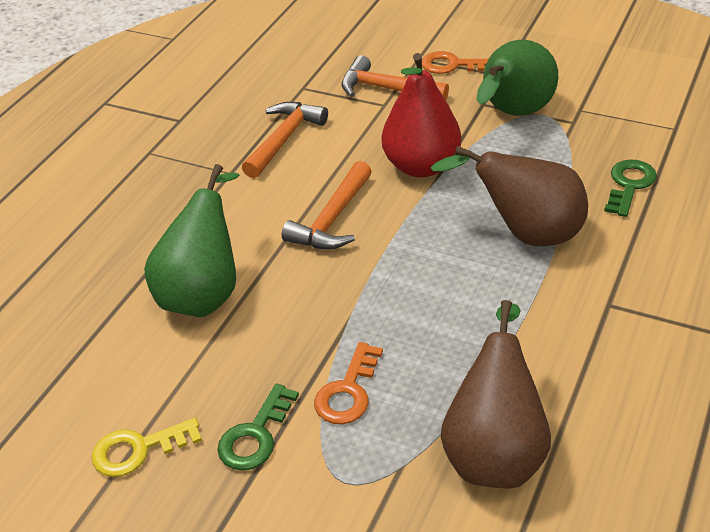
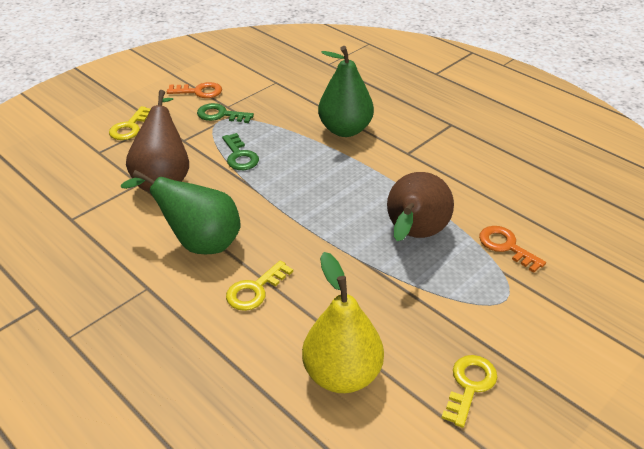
orange hammer: 3 -> 0
red pear: 1 -> 0
yellow key: 1 -> 3
yellow pear: 0 -> 1

